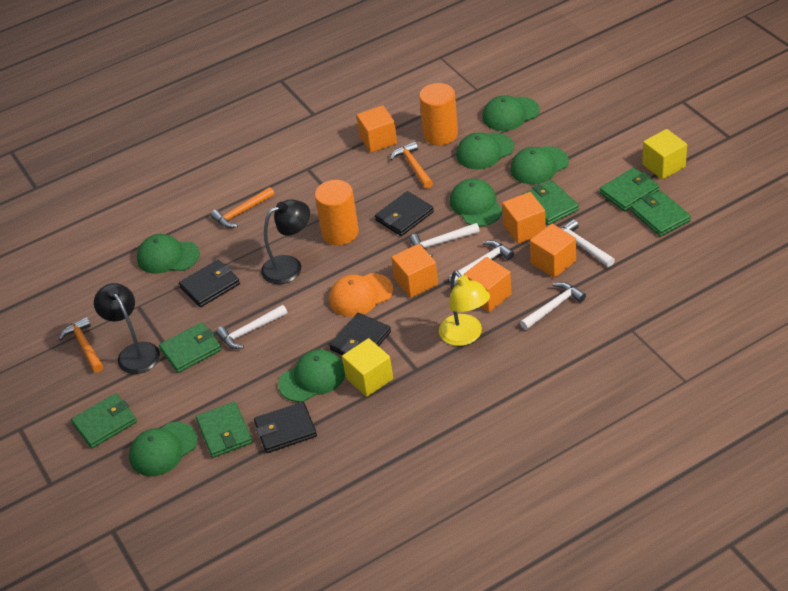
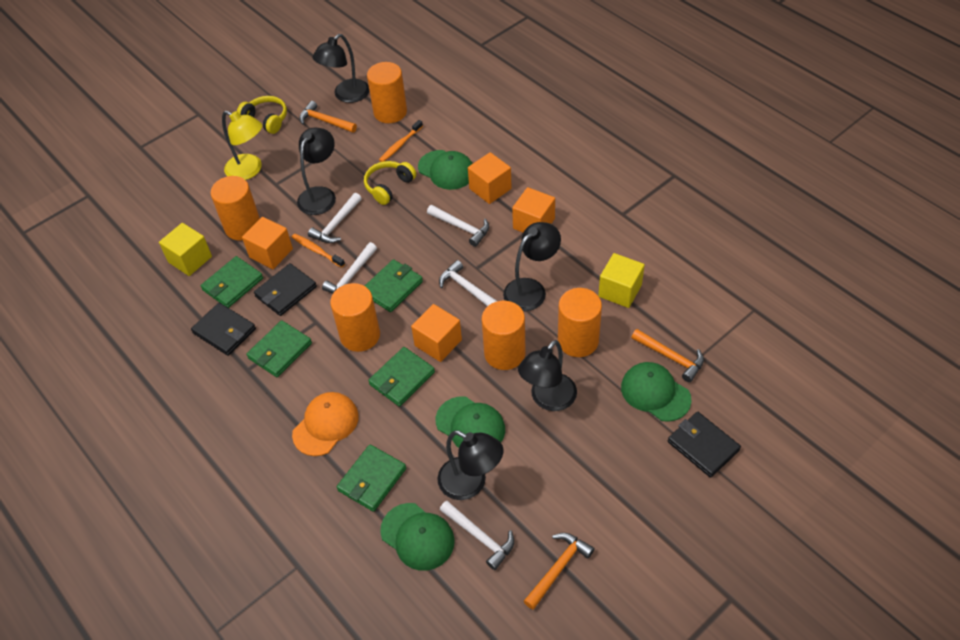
black lamp: 2 -> 5
black wallet: 4 -> 3
green cap: 7 -> 4
green wallet: 6 -> 5
orange cube: 5 -> 4
orange cylinder: 2 -> 5
orange toothbrush: 0 -> 2
yellow headphones: 0 -> 2

